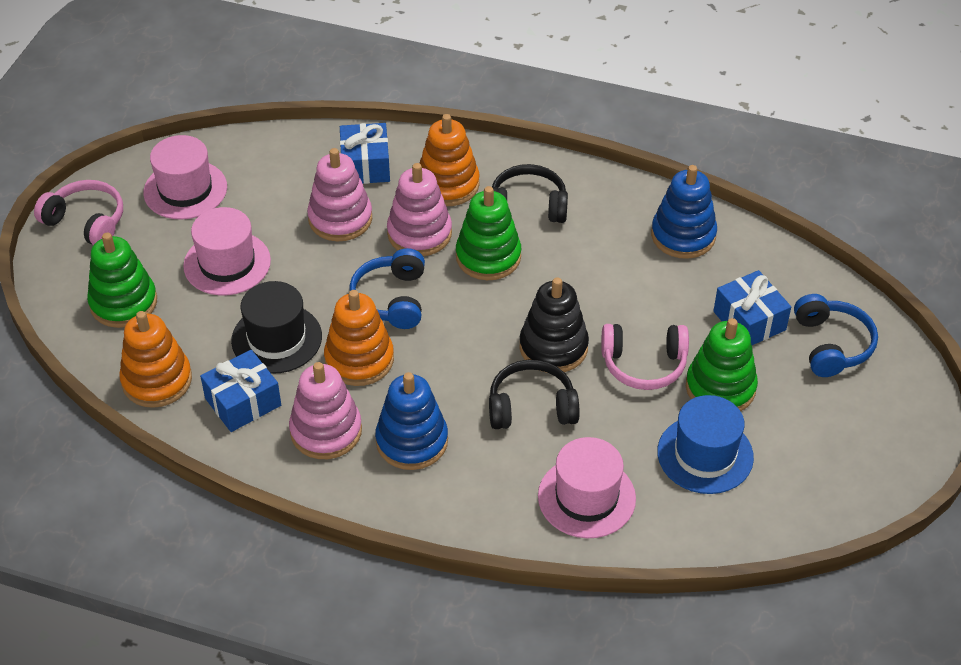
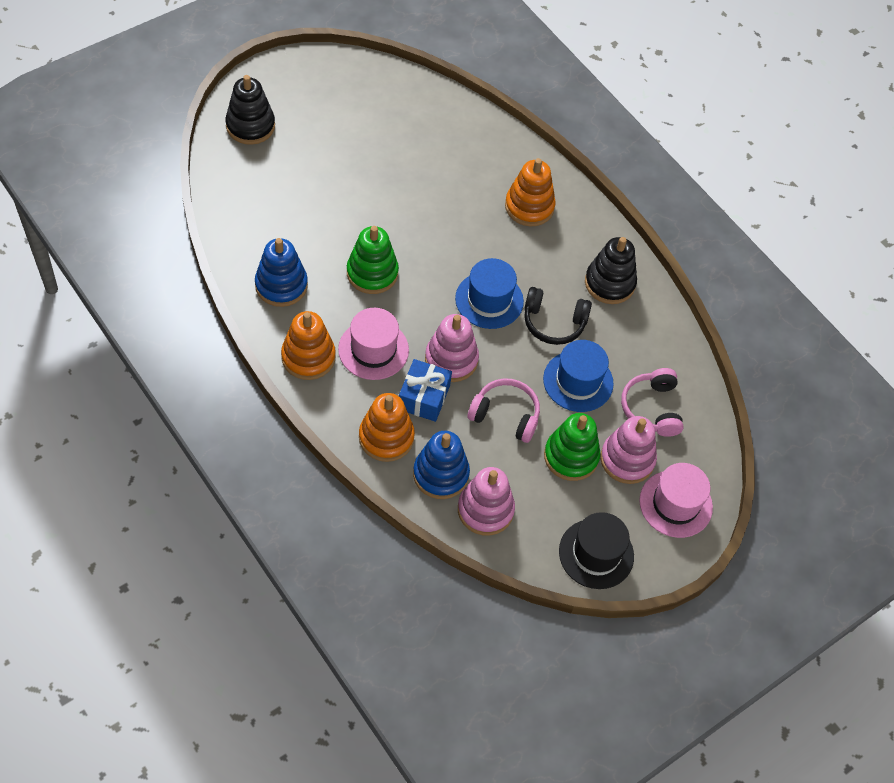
black headphones: 2 -> 1
black stacking toy: 1 -> 2
blue gift: 3 -> 1
blue hat: 1 -> 2
blue headphones: 2 -> 0
green stacking toy: 3 -> 2
pink hat: 3 -> 2

